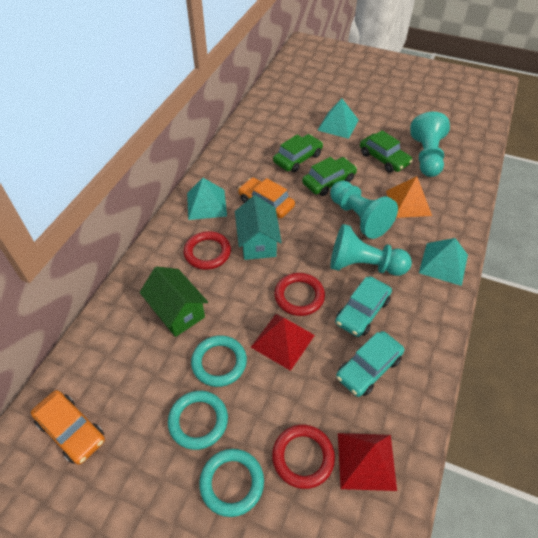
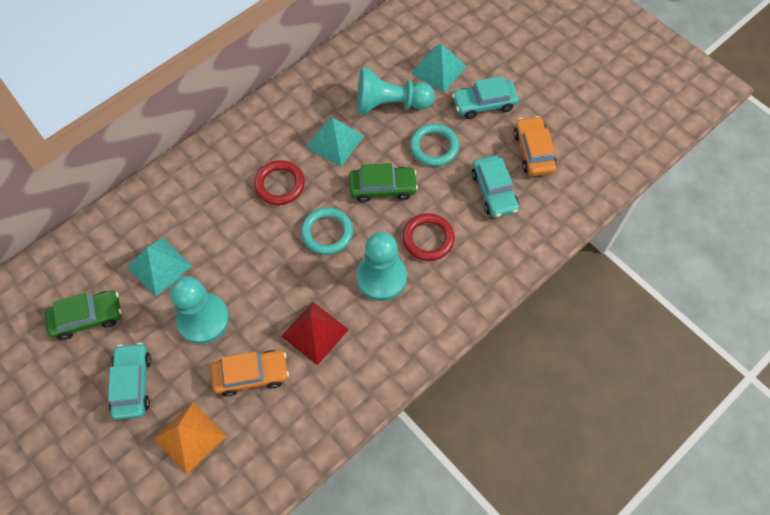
green car: 3 -> 2
green house: 1 -> 0
red pyramid: 2 -> 1
red ring: 3 -> 2
turquoise car: 2 -> 3
turquoise house: 1 -> 0
turquoise ring: 3 -> 2

